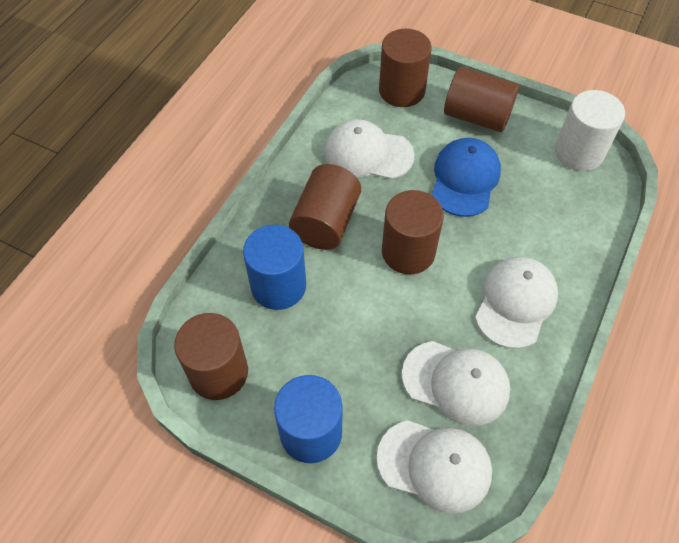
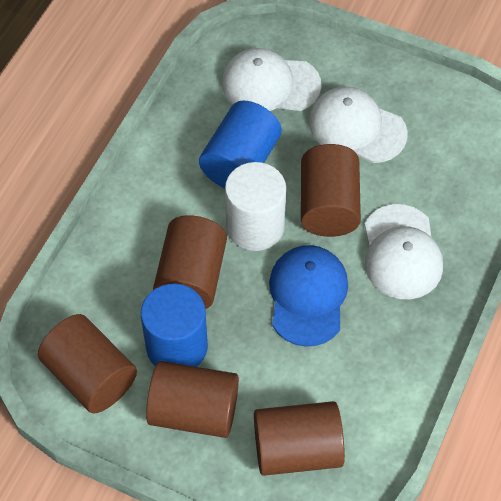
white cap: 4 -> 3

